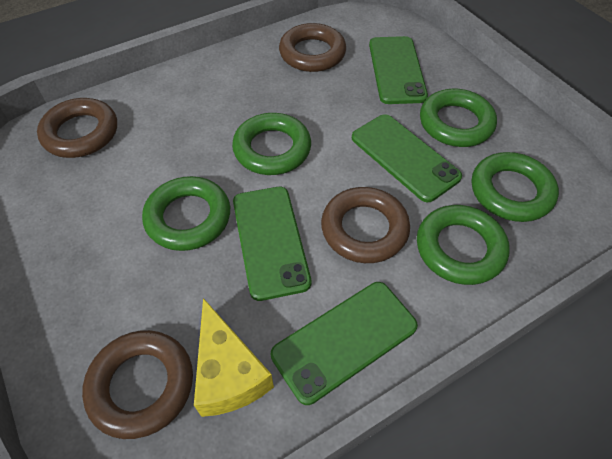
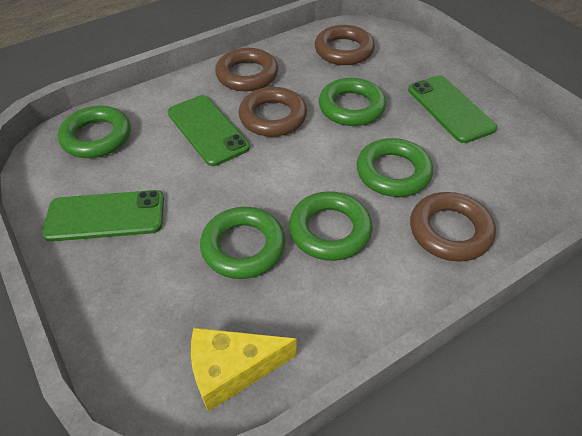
green phone: 4 -> 3

